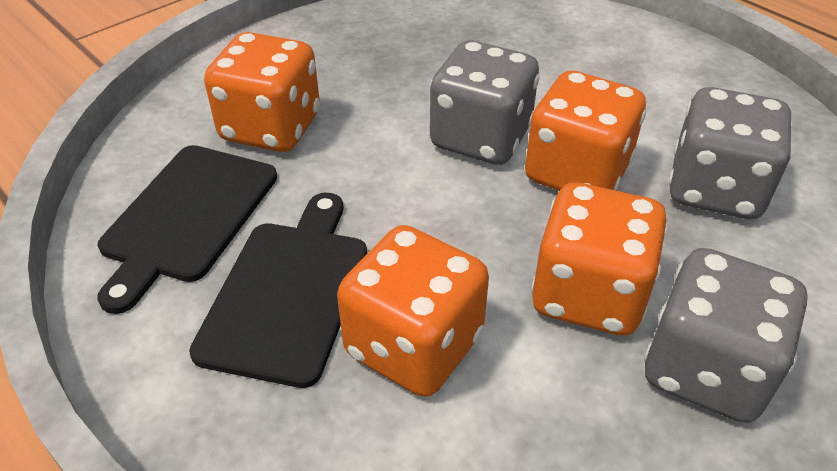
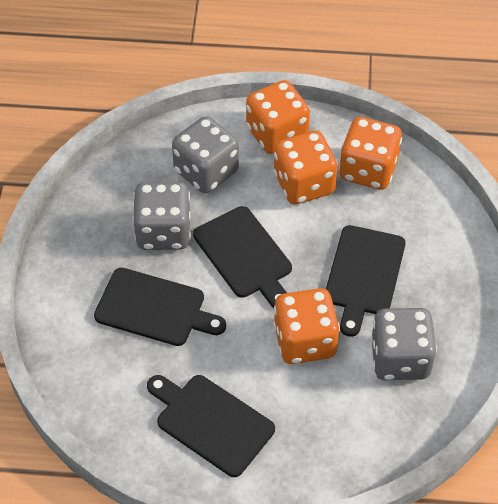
black cutting board: 2 -> 4

